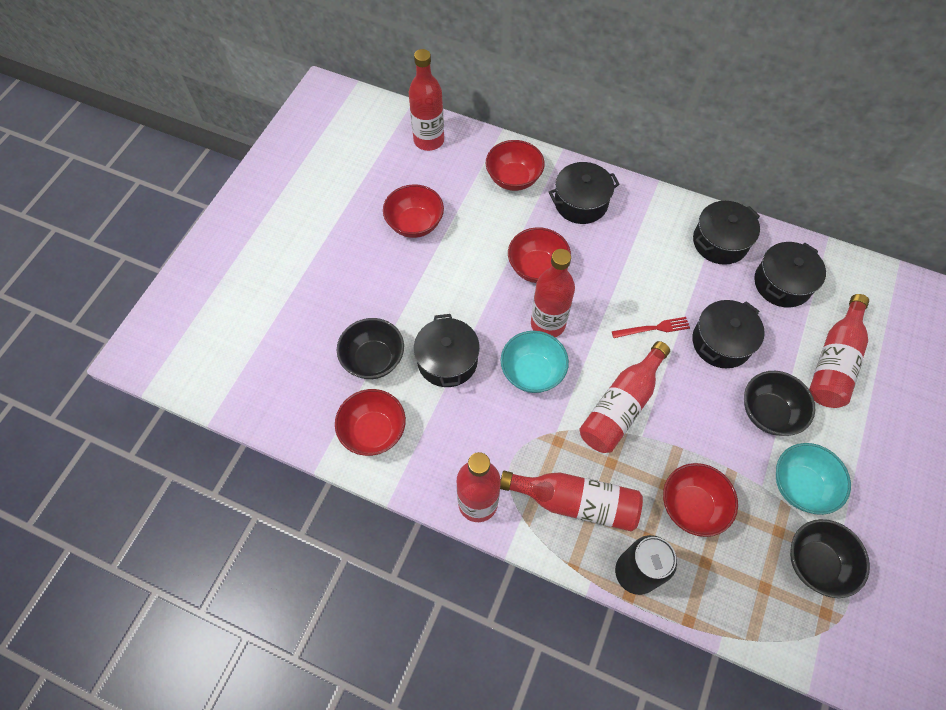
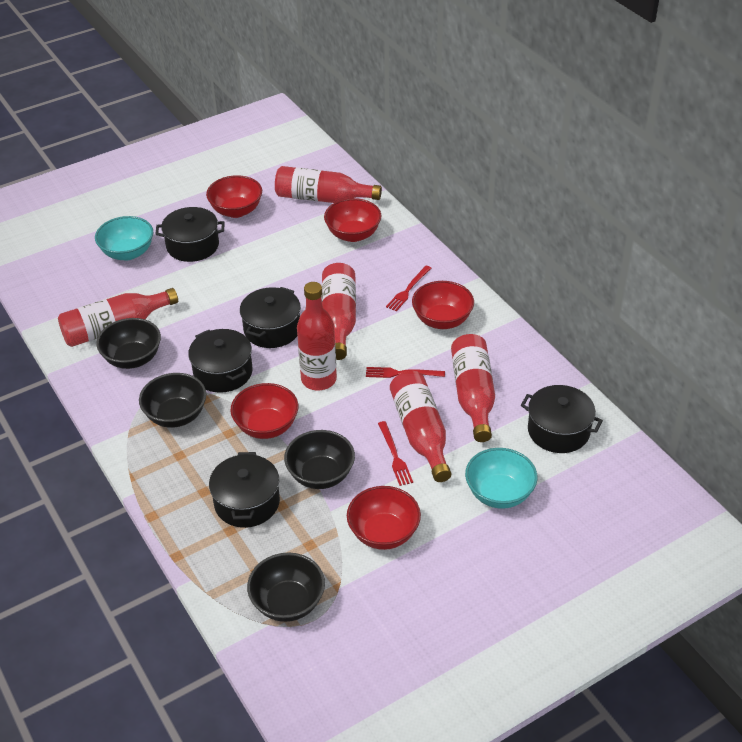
black bowl: 3 -> 4
black can: 1 -> 0
red fork: 1 -> 3

